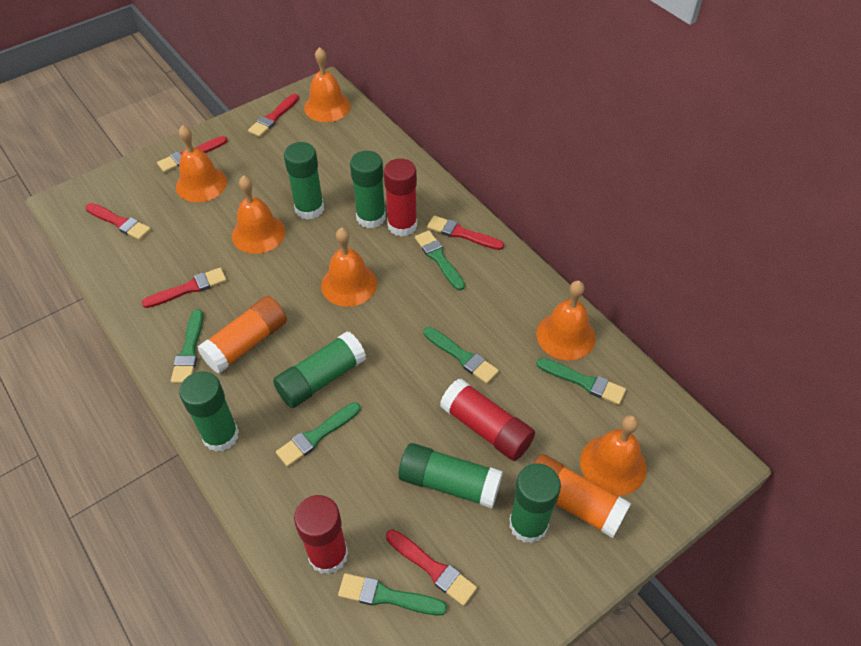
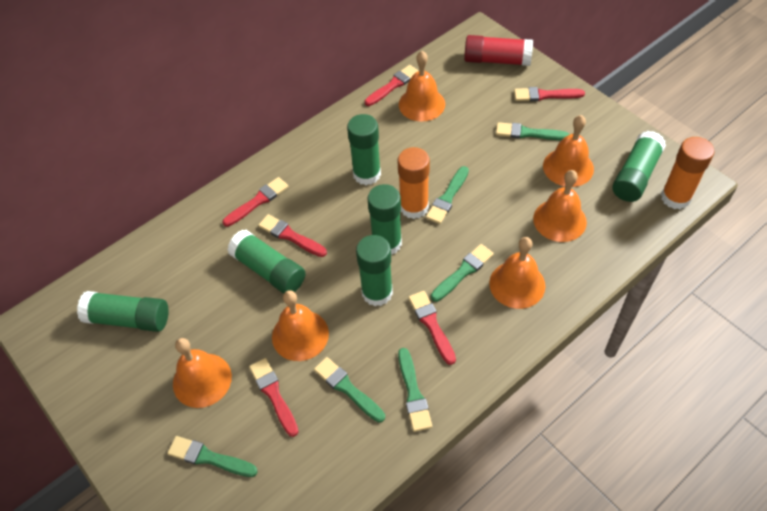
red glue stick: 3 -> 1

